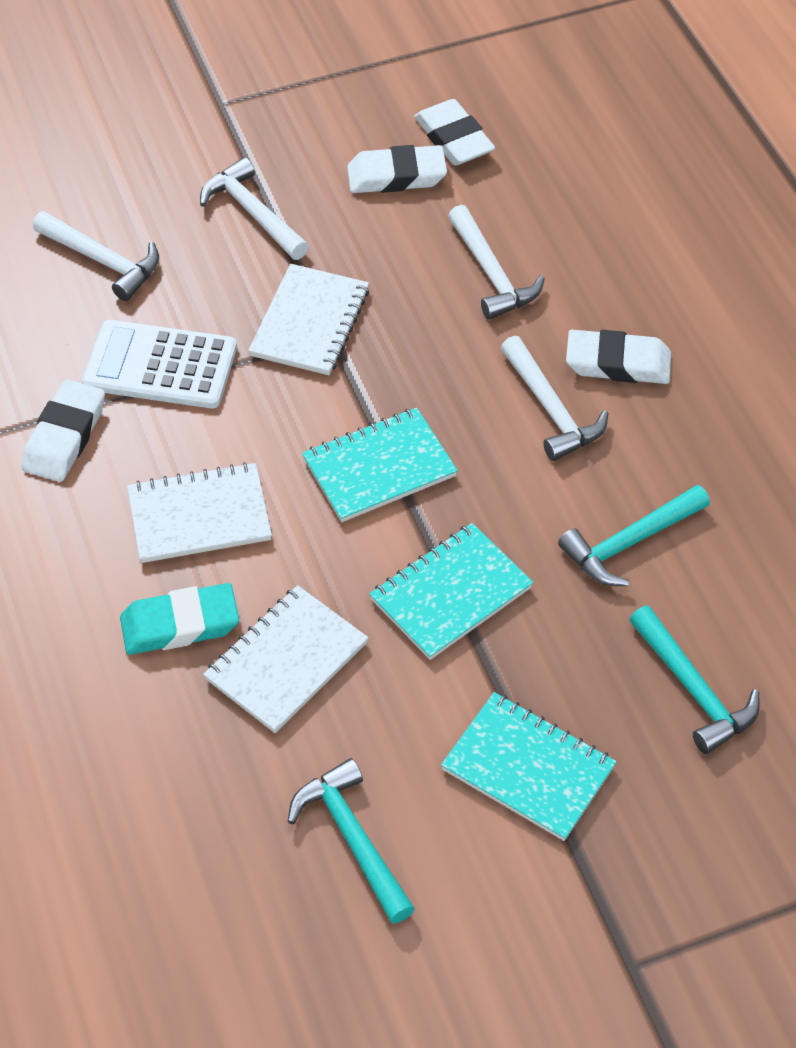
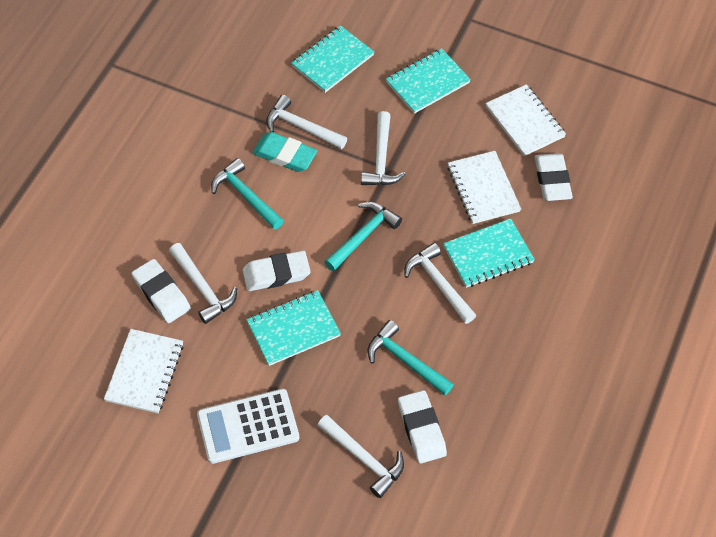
turquoise notebook: 3 -> 4
white hammer: 4 -> 5

